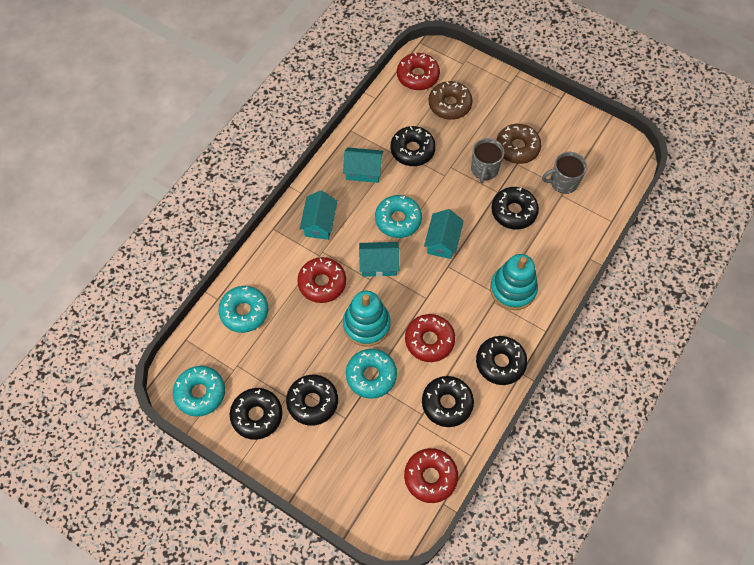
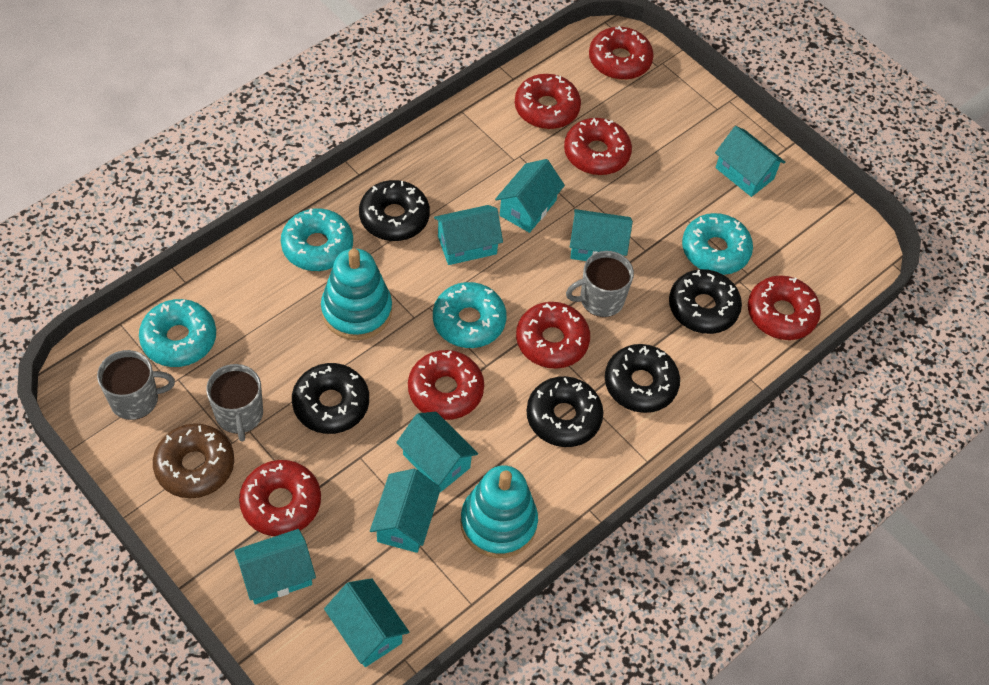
black donut: 6 -> 5
brown donut: 2 -> 1
grey mug: 2 -> 3
red donut: 4 -> 7
turquoise house: 4 -> 8

